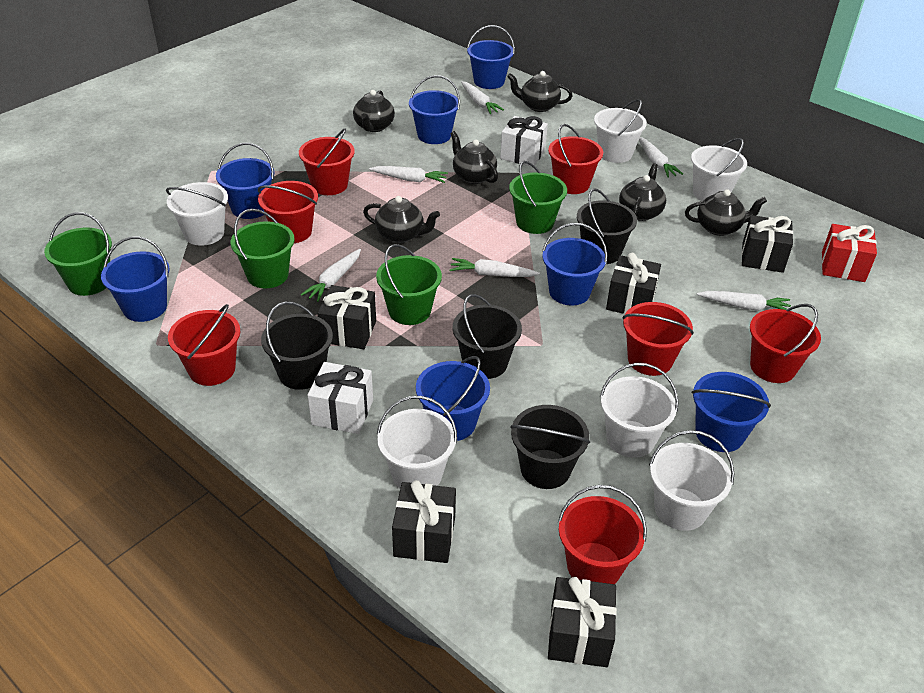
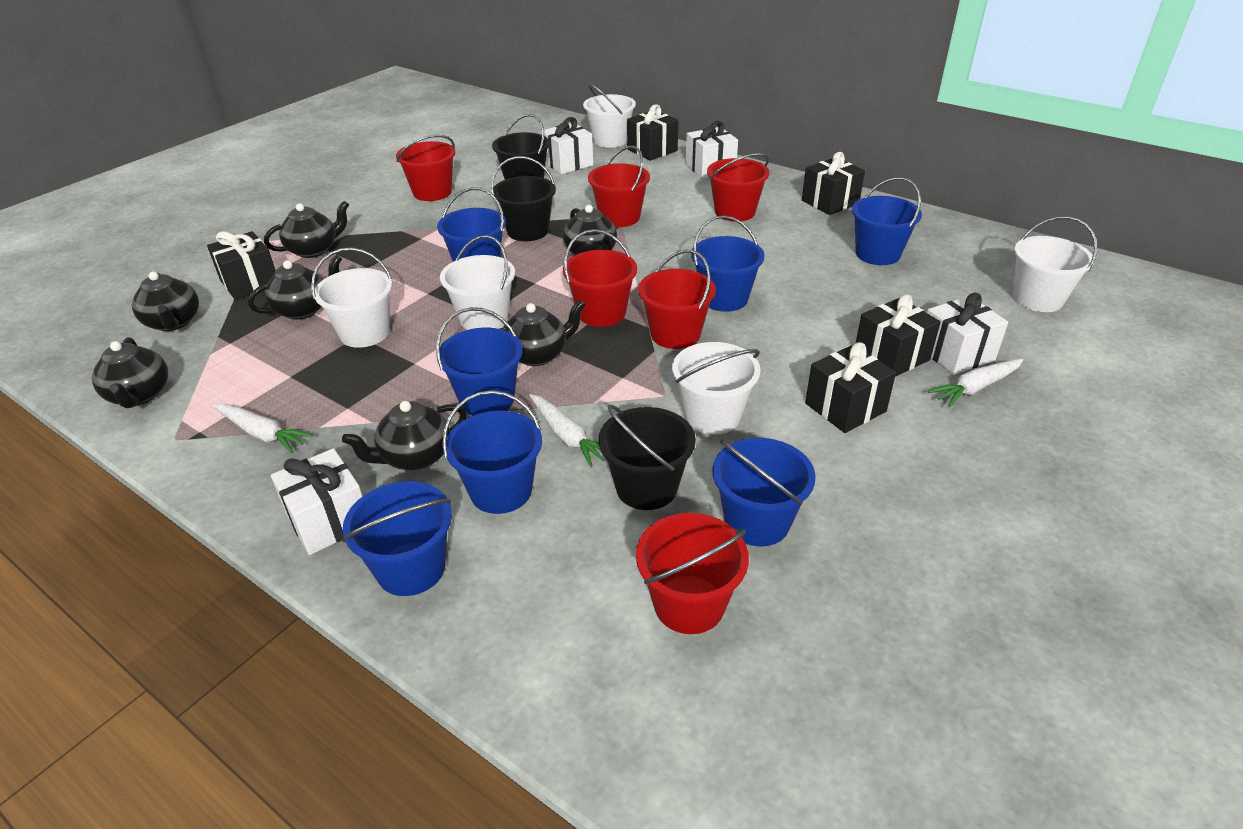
black bucket: 4 -> 3
black teapot: 6 -> 7
green bucket: 4 -> 0
red bucket: 7 -> 6
red gift: 1 -> 0
white bucket: 6 -> 5
white carrot: 6 -> 3
white gift: 2 -> 4

